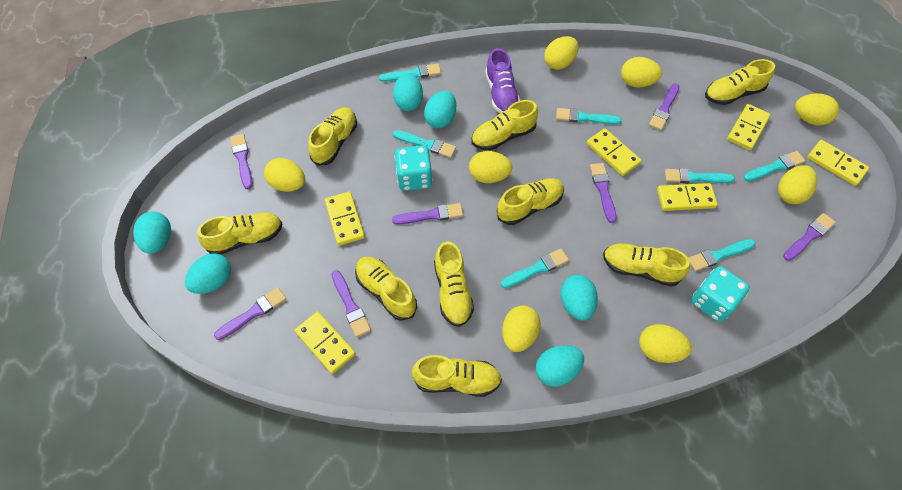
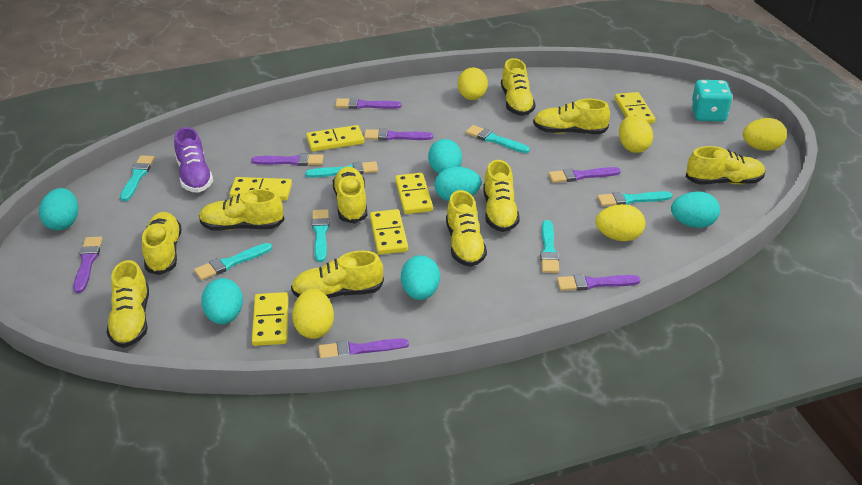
turquoise dice: 2 -> 1
yellow egg: 8 -> 5
yellow shoe: 9 -> 10

